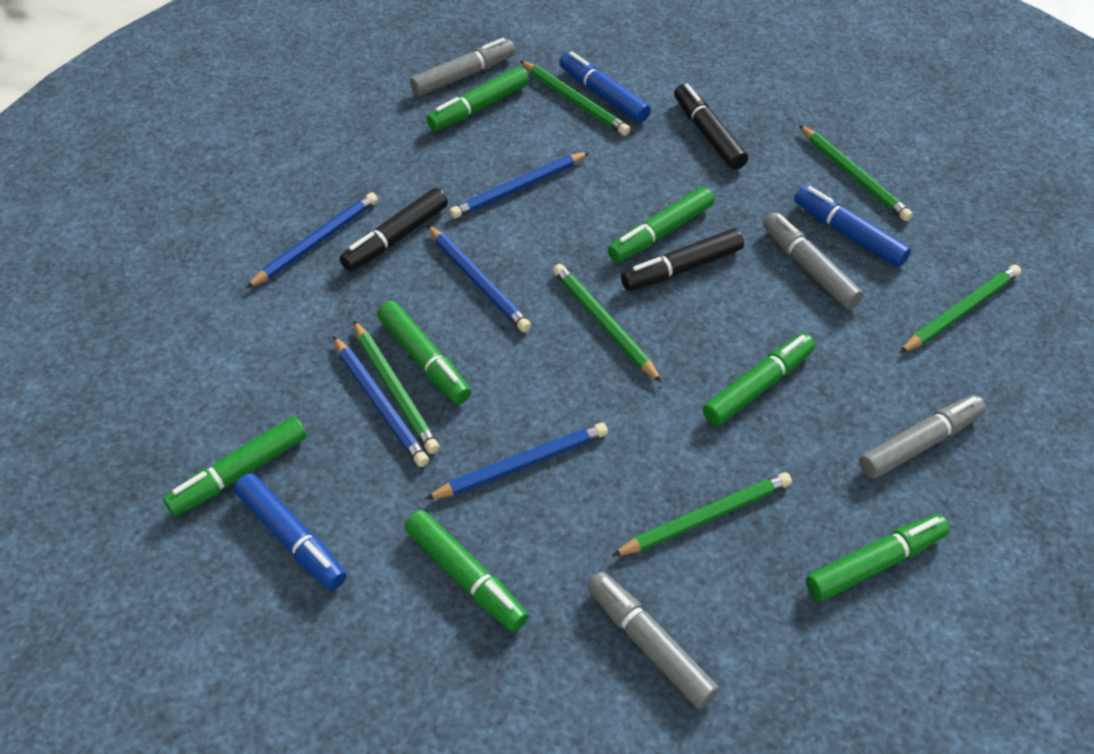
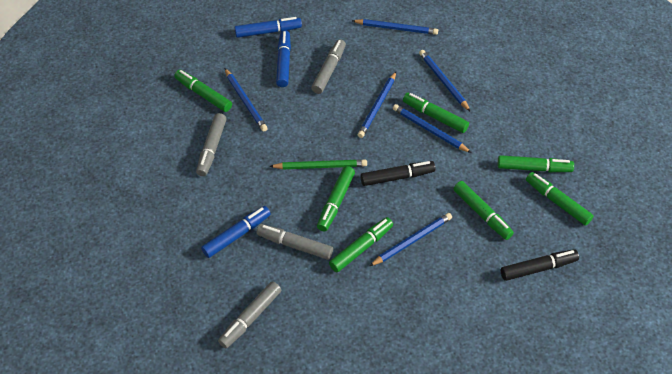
black marker: 3 -> 2
blue pencil: 5 -> 6
green pencil: 6 -> 1

